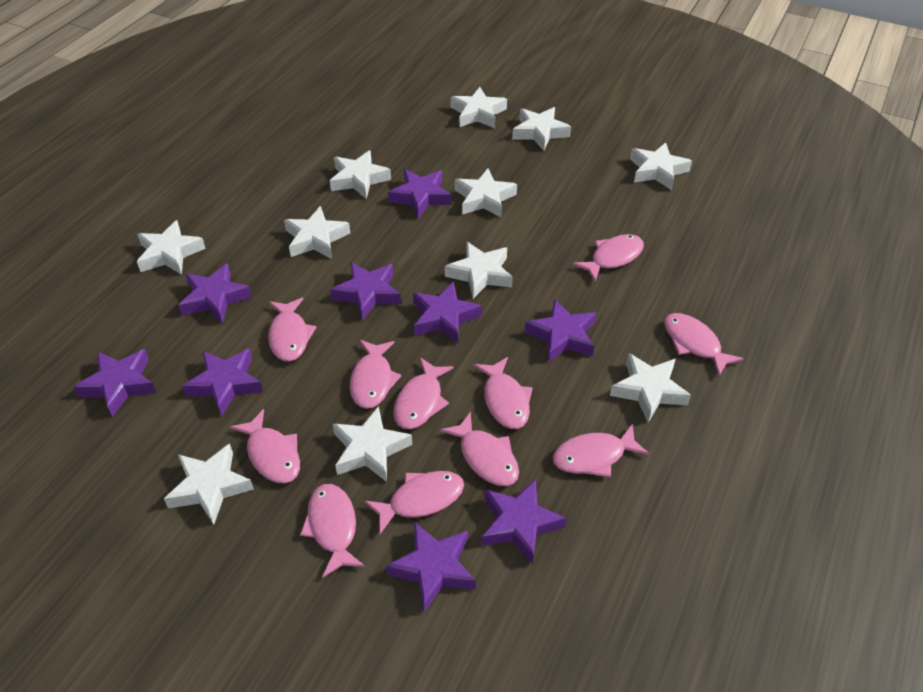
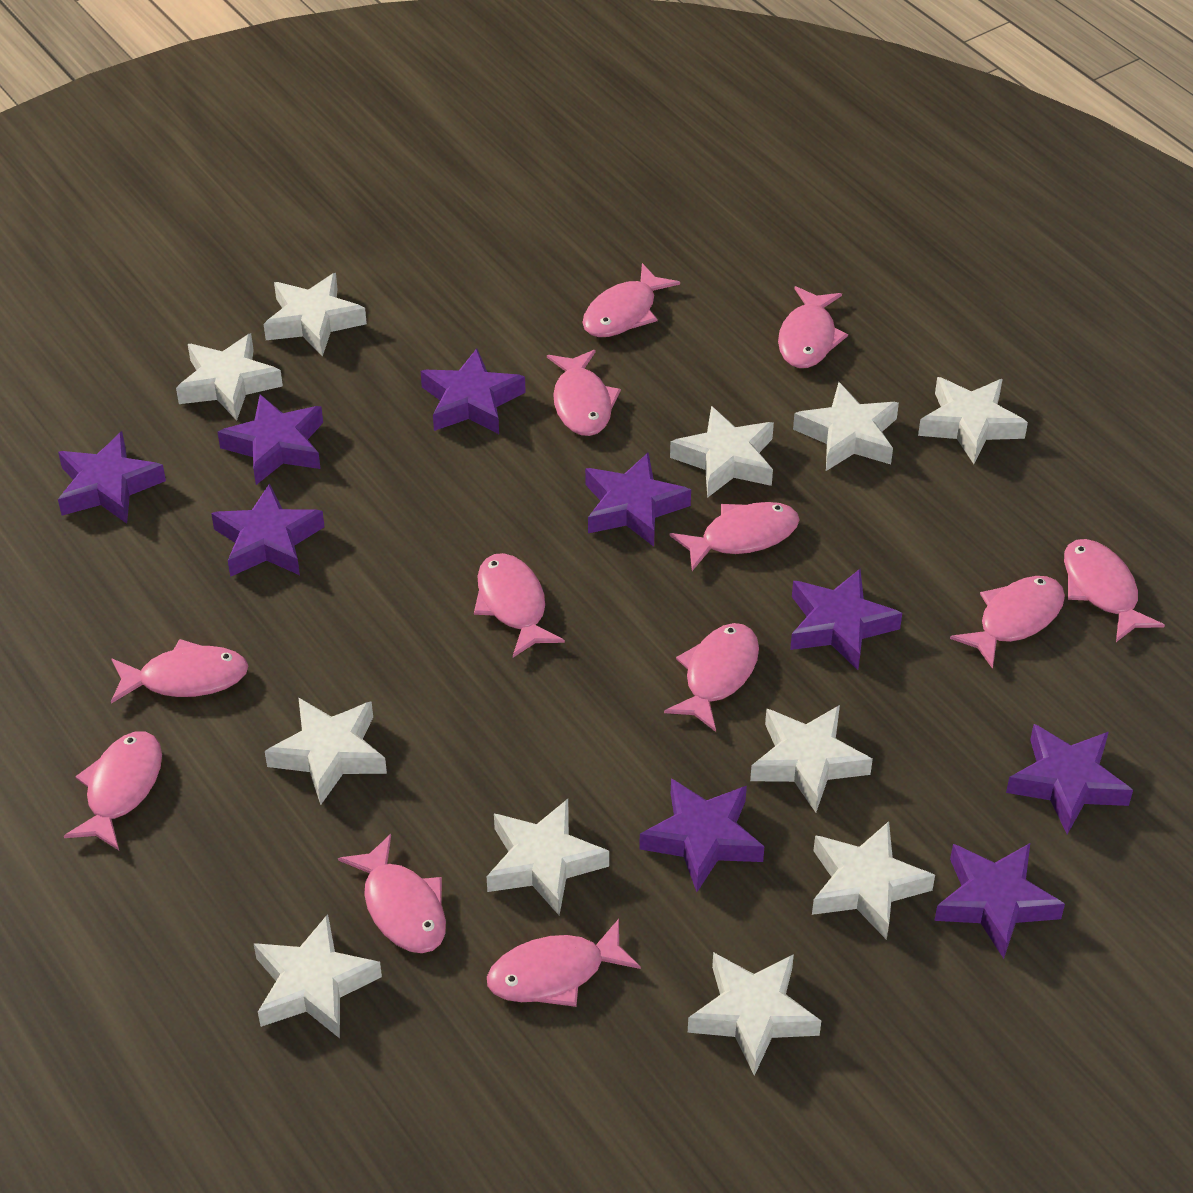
pink fish: 11 -> 12

